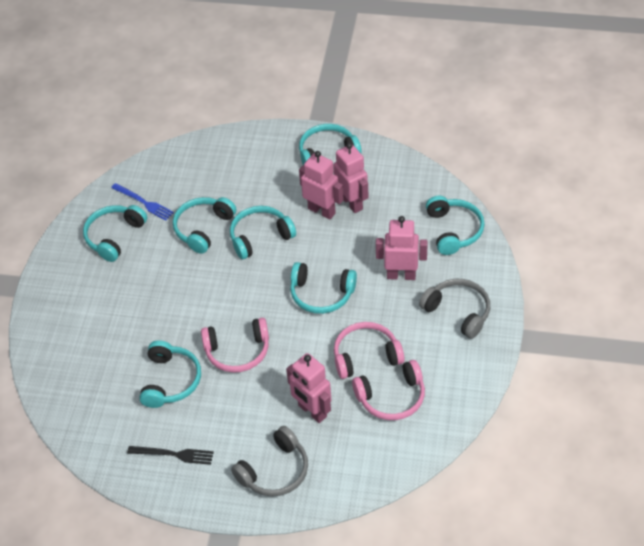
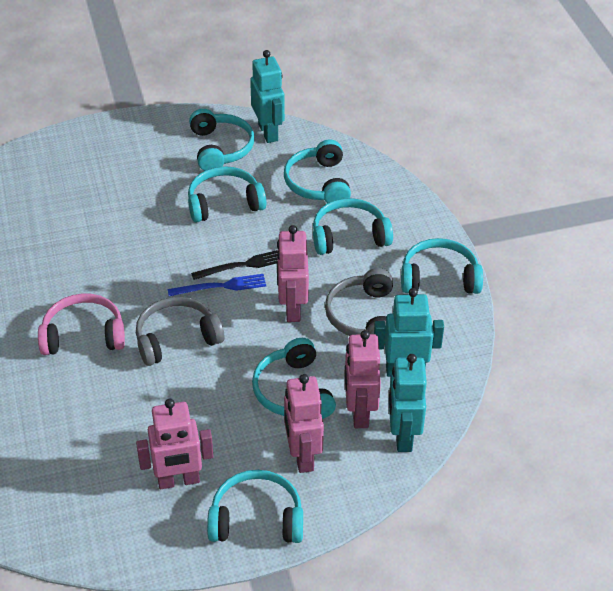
pink headphones: 3 -> 1
turquoise robot: 0 -> 3

